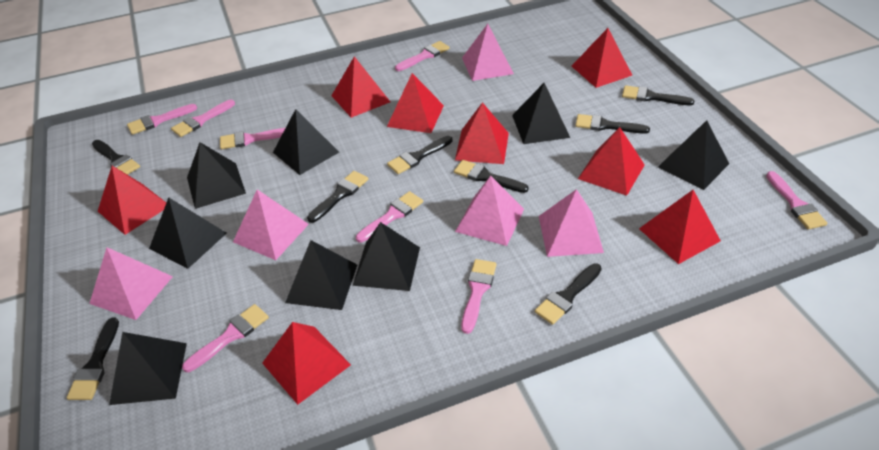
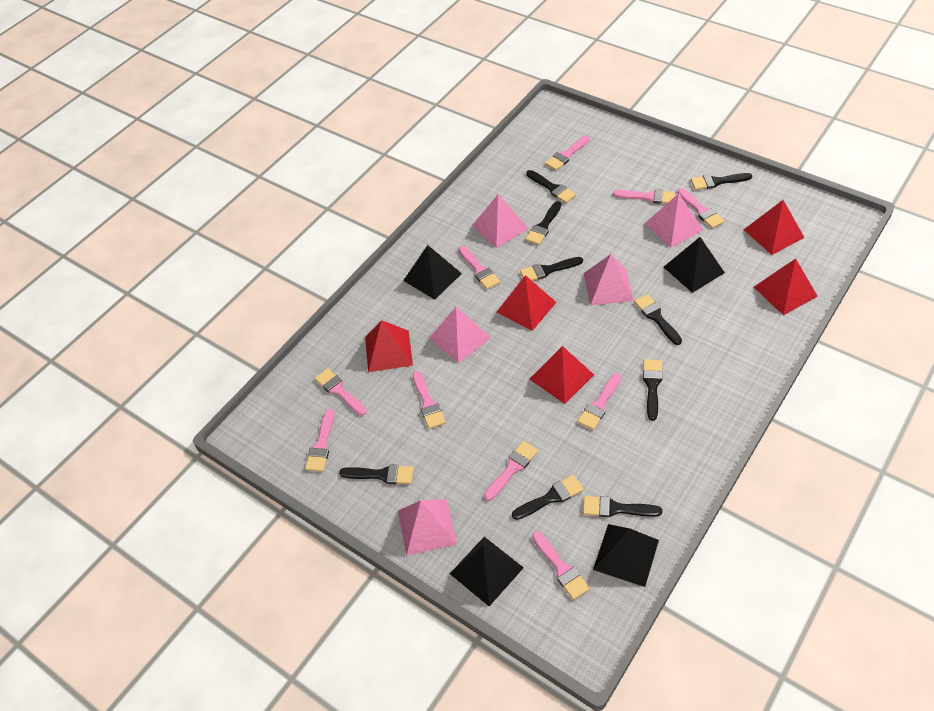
black brush: 8 -> 9
black pyramid: 8 -> 4
pink brush: 8 -> 10
red pyramid: 8 -> 5

